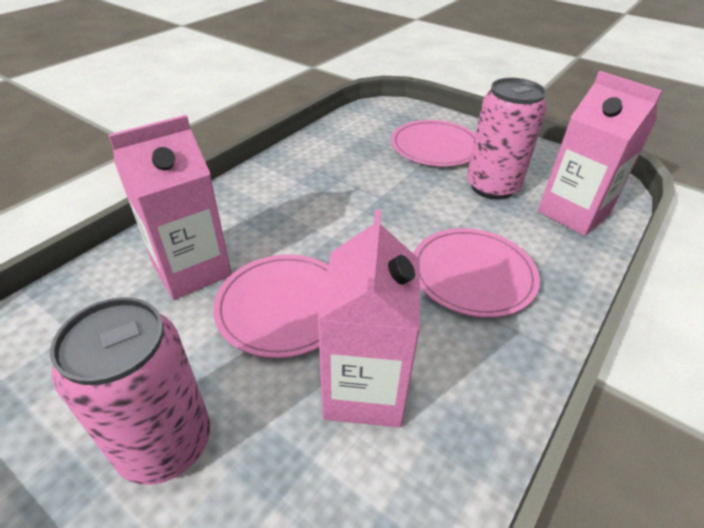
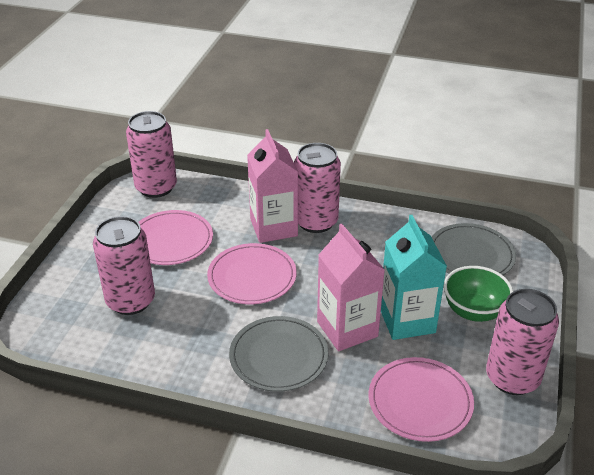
green bowl: 0 -> 1
grey plate: 0 -> 2
pink can: 2 -> 4
pink carton: 3 -> 2
turquoise carton: 0 -> 1

